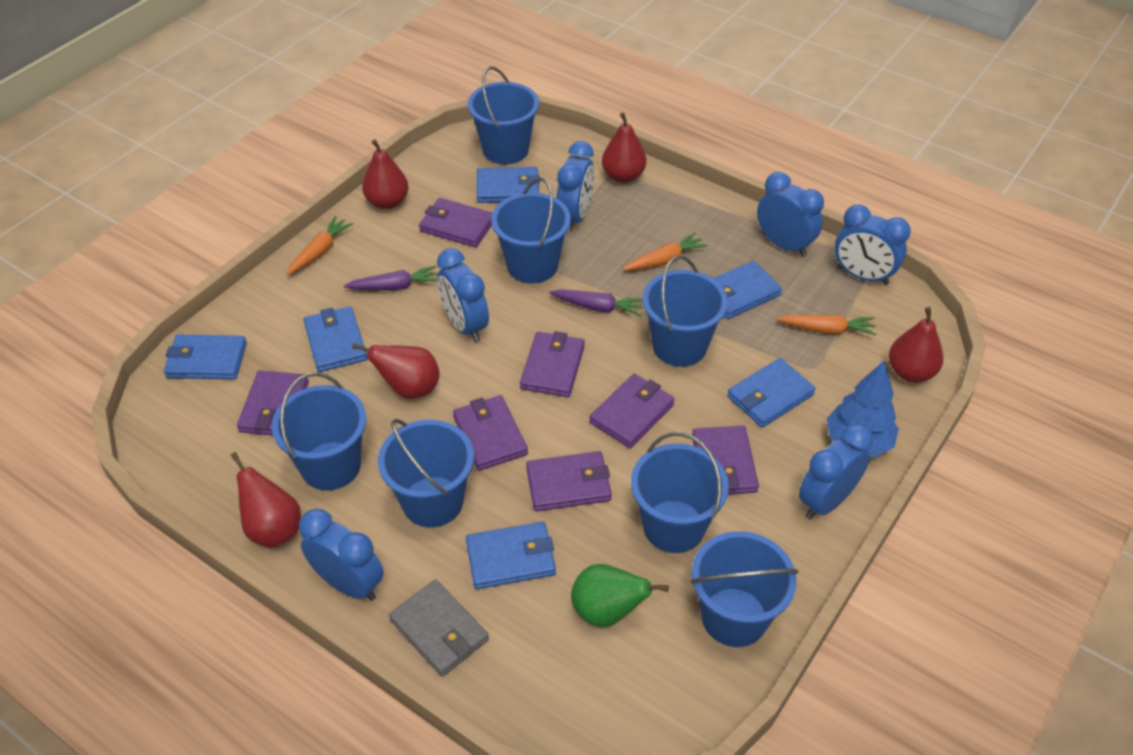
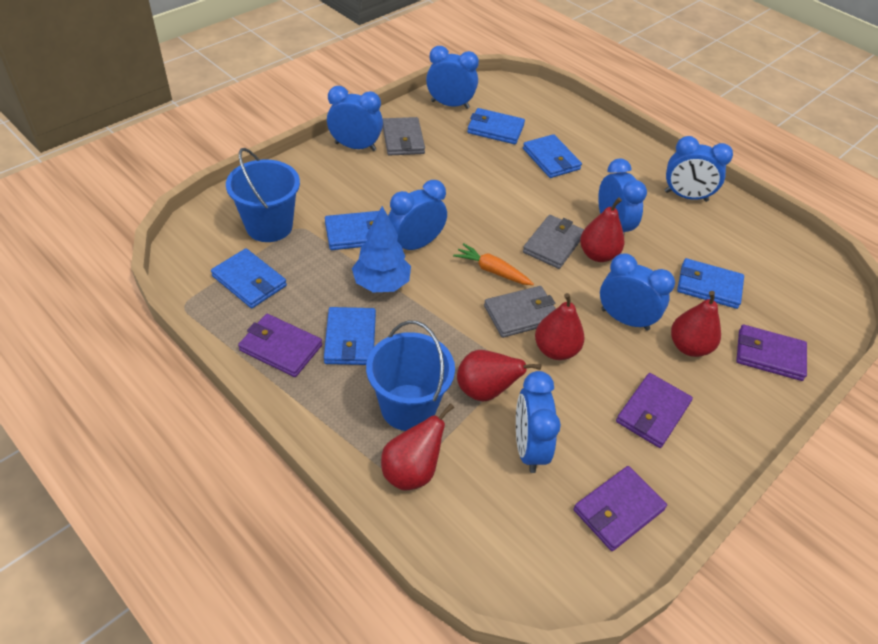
blue bucket: 7 -> 2
blue clock: 6 -> 7
green pear: 1 -> 0
grey wallet: 1 -> 3
orange carrot: 3 -> 1
purple carrot: 2 -> 0
purple wallet: 7 -> 4

